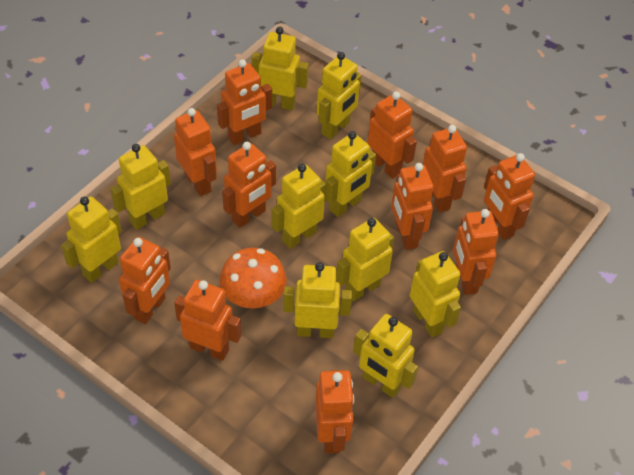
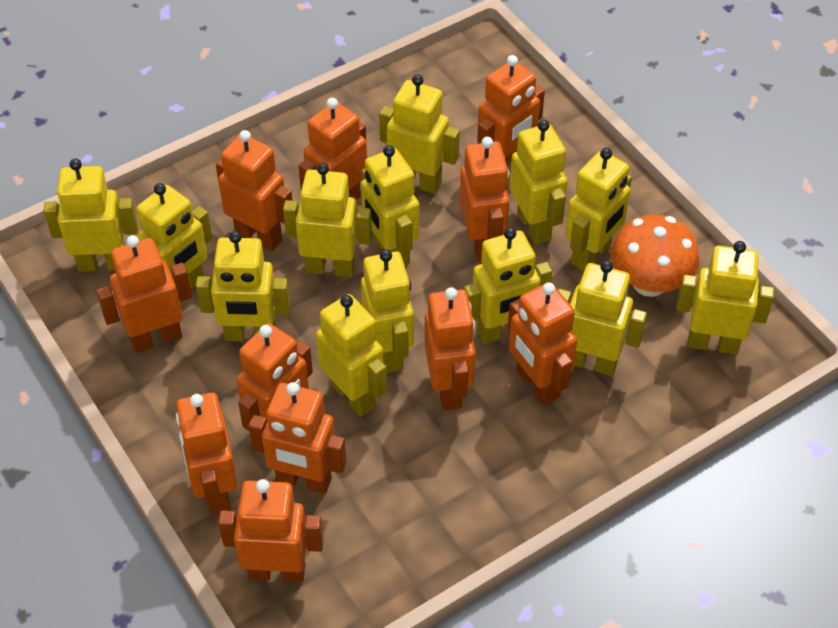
yellow robot: 10 -> 13

